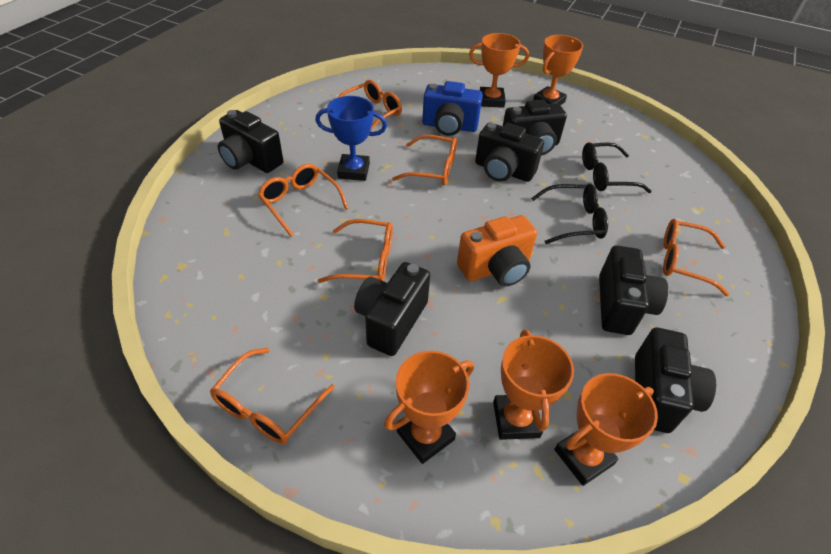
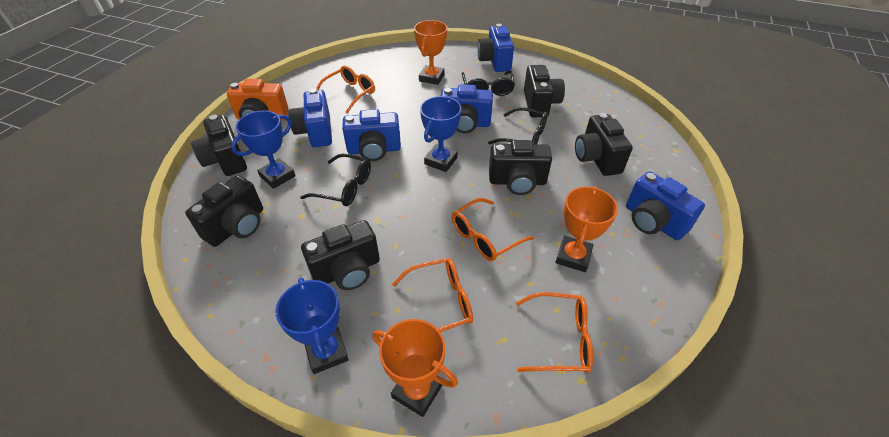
black glasses: 2 -> 3
blue camera: 1 -> 5
blue trophy: 1 -> 3
orange glasses: 6 -> 4
orange trophy: 5 -> 3

